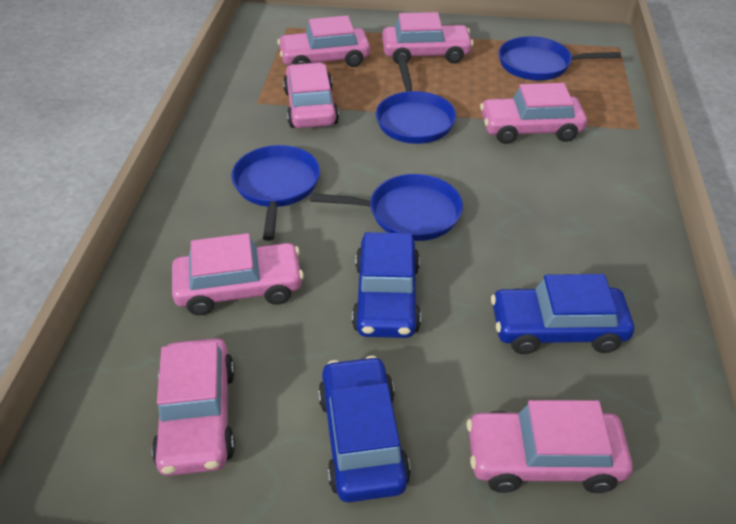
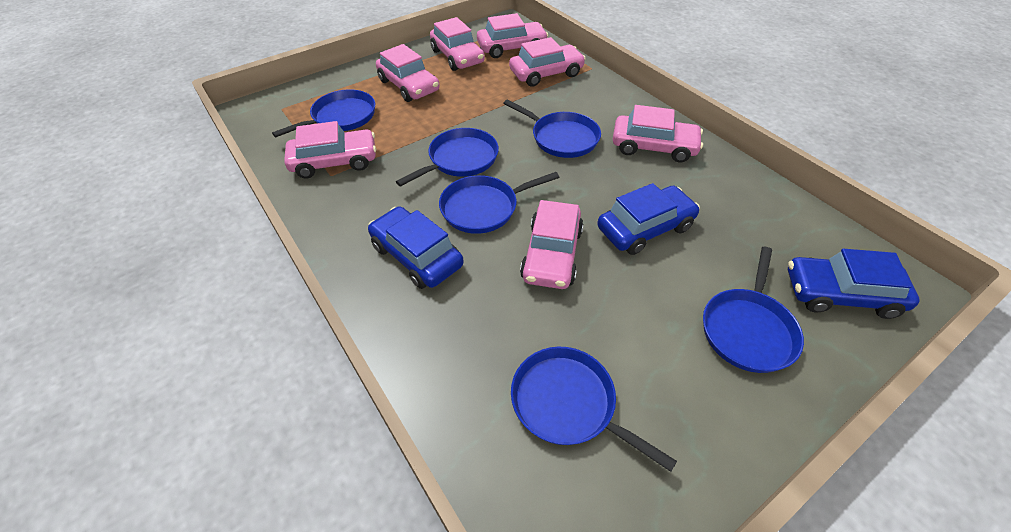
blue pan: 4 -> 6

